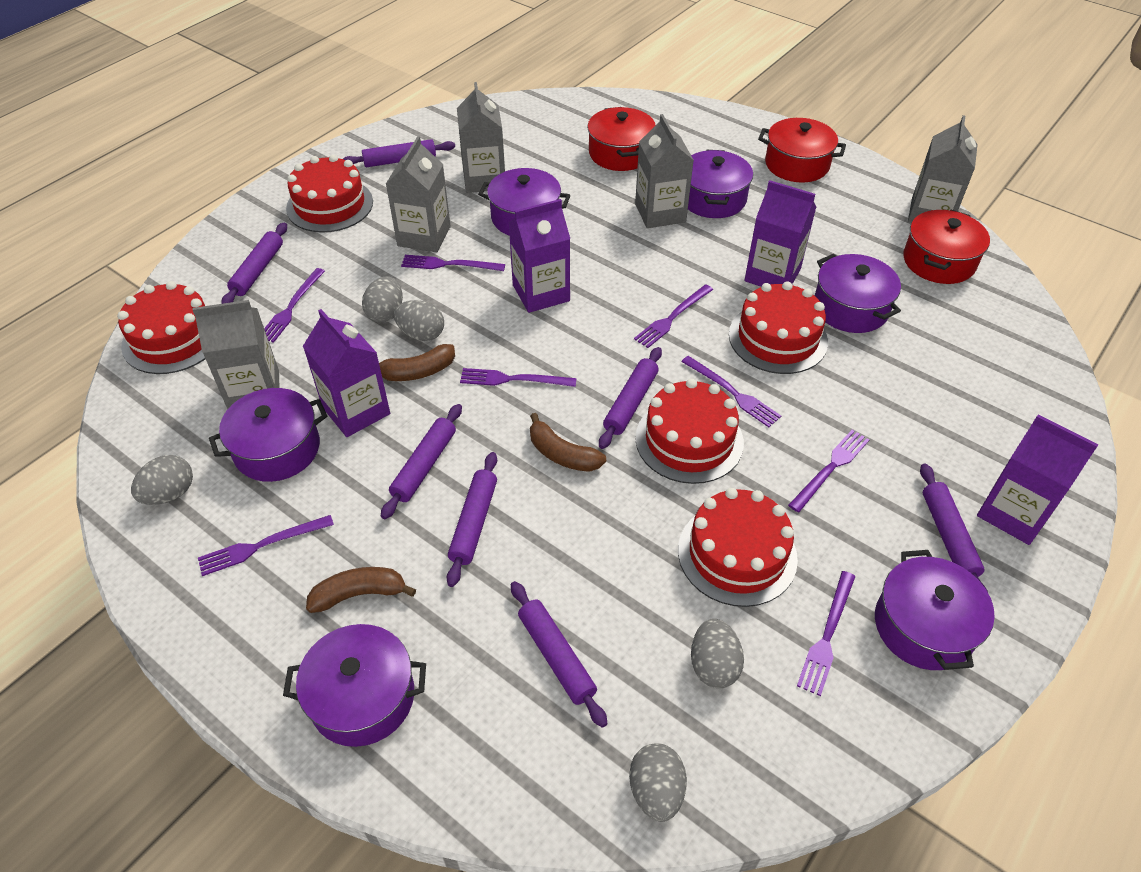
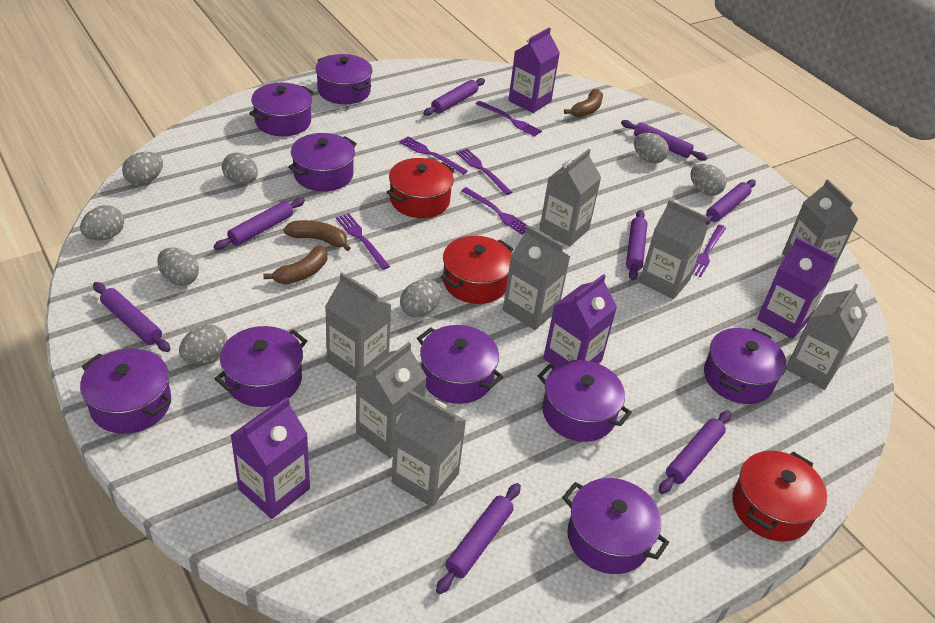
grey carton: 5 -> 8
grey egg: 5 -> 8
purple fork: 8 -> 6
purple pot: 6 -> 9
purple rolling pin: 7 -> 8
red cake: 5 -> 0

